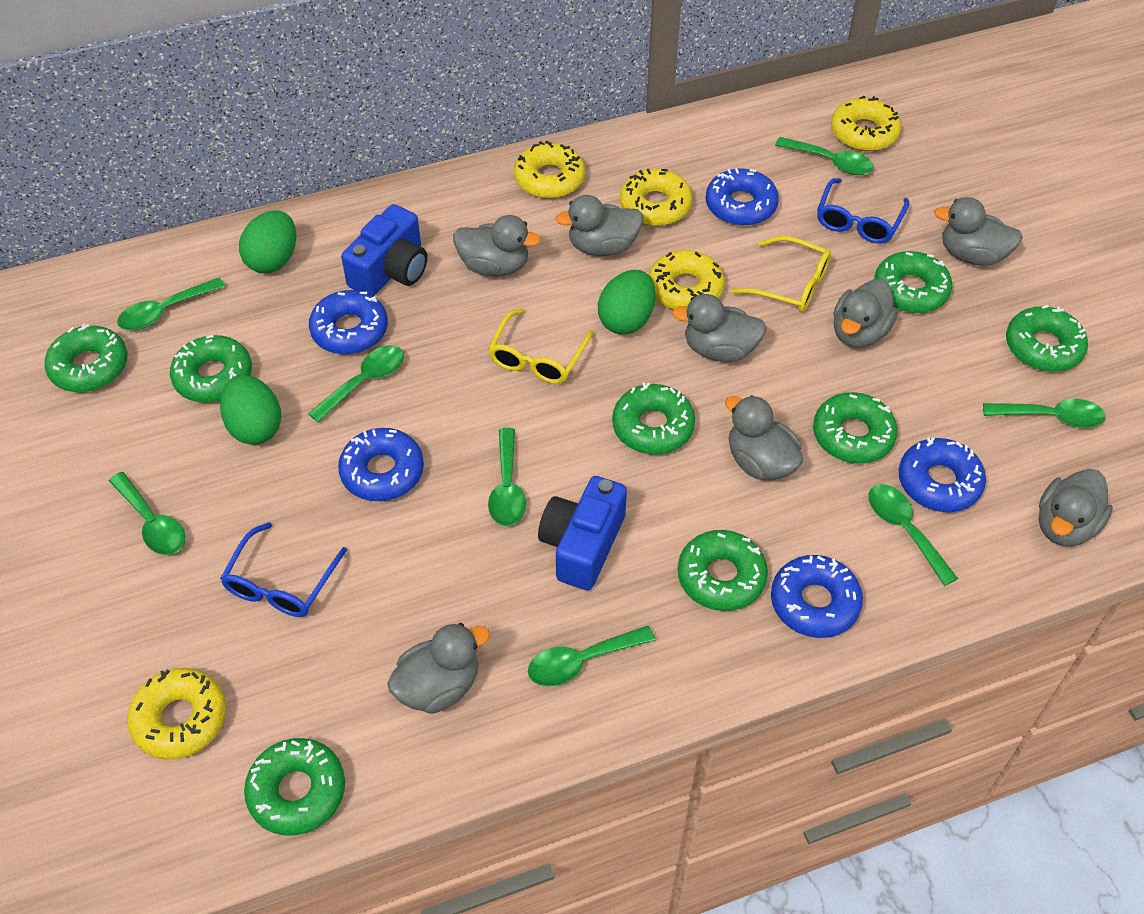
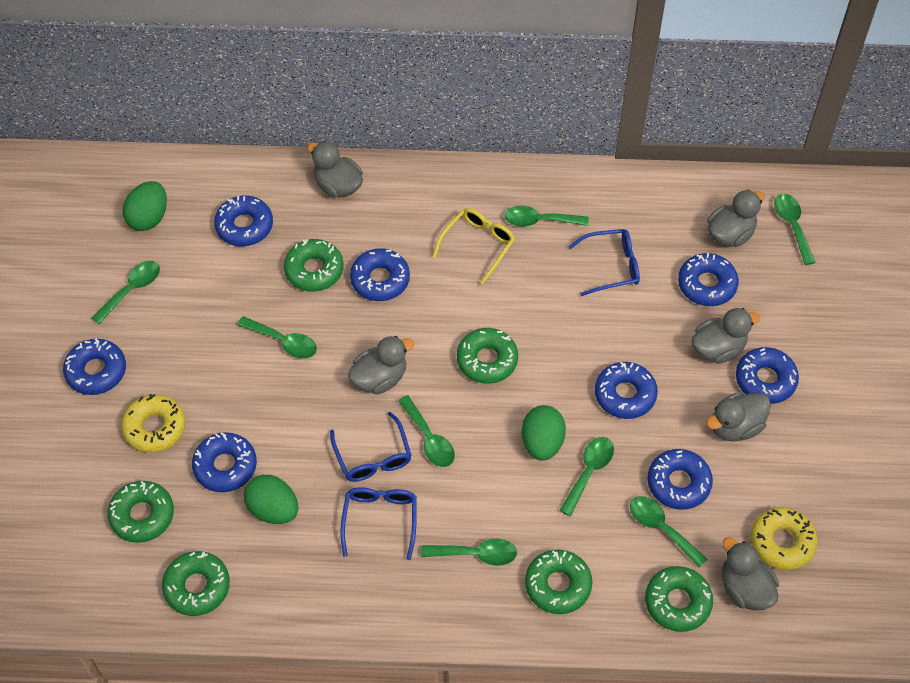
blue camera: 2 -> 0
blue donut: 5 -> 8
blue glasses: 2 -> 3
green donut: 8 -> 6
grey duck: 8 -> 6
yellow donut: 5 -> 2
yellow glasses: 2 -> 1

